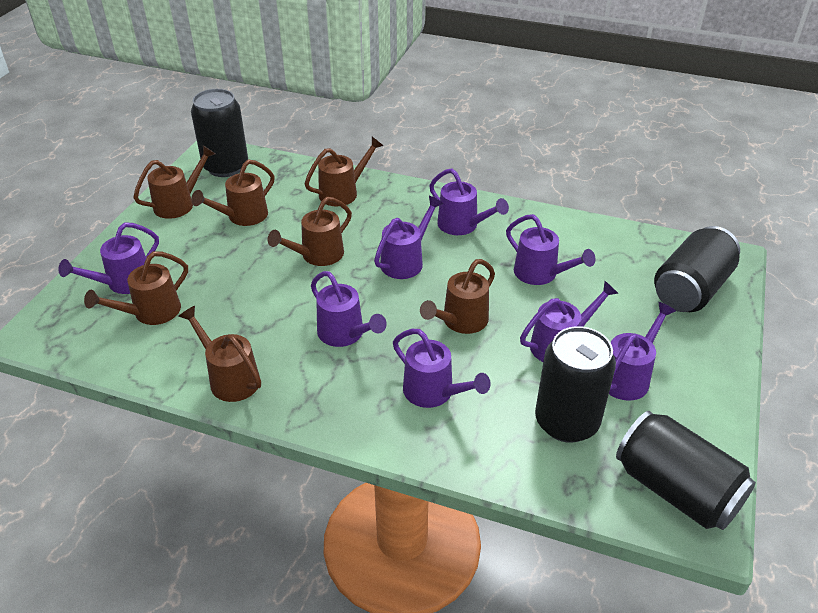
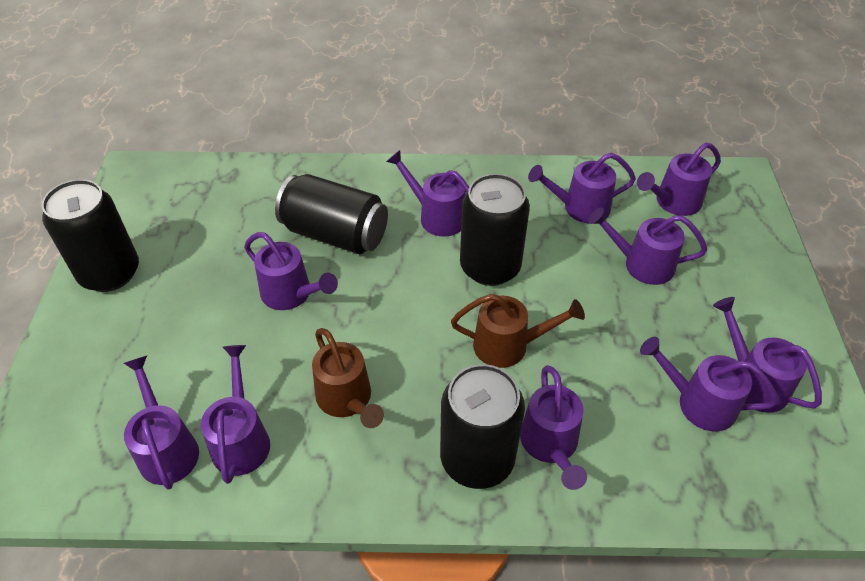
brown watering can: 7 -> 2
purple watering can: 8 -> 10

